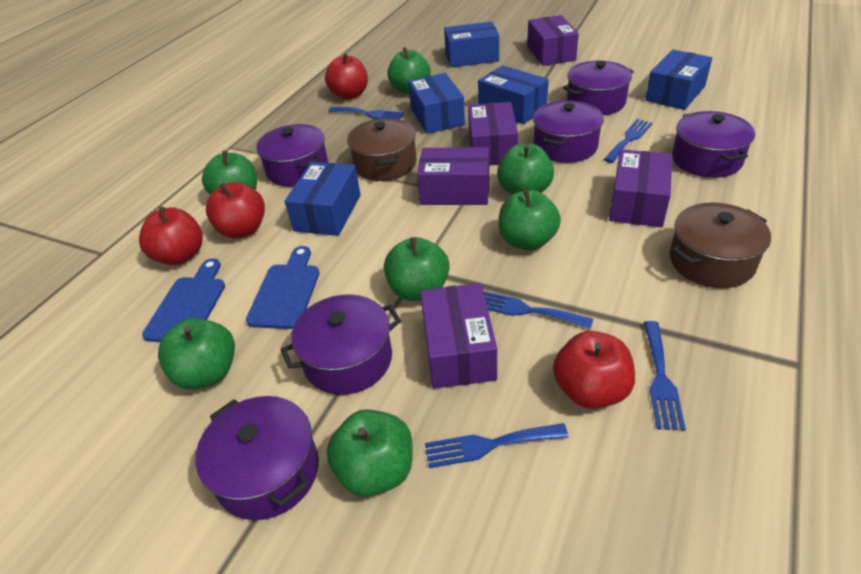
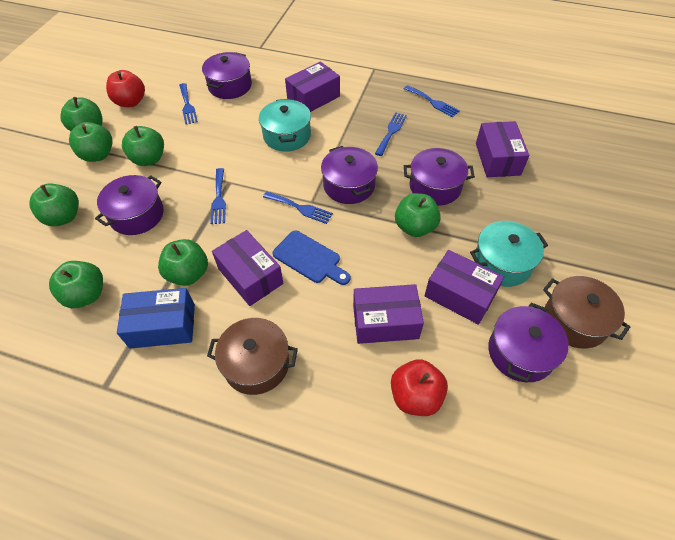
blue box: 5 -> 1
blue cutting board: 2 -> 1
purple pot: 6 -> 5
red apple: 4 -> 2
turquoise pot: 0 -> 2

